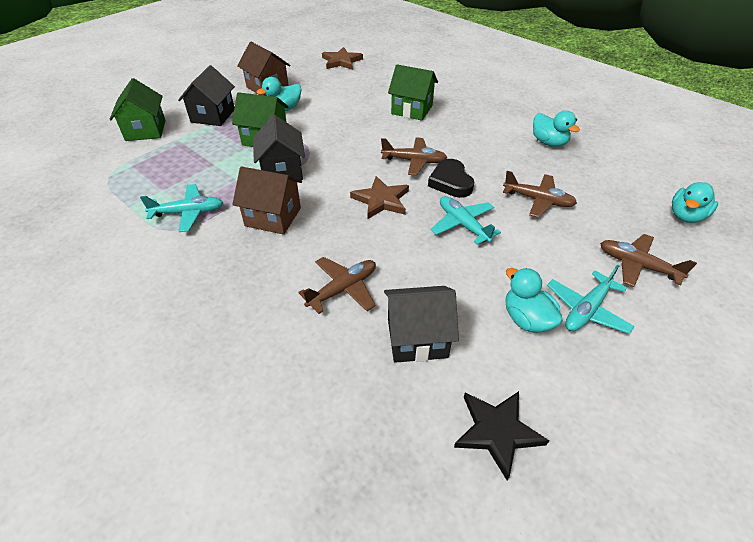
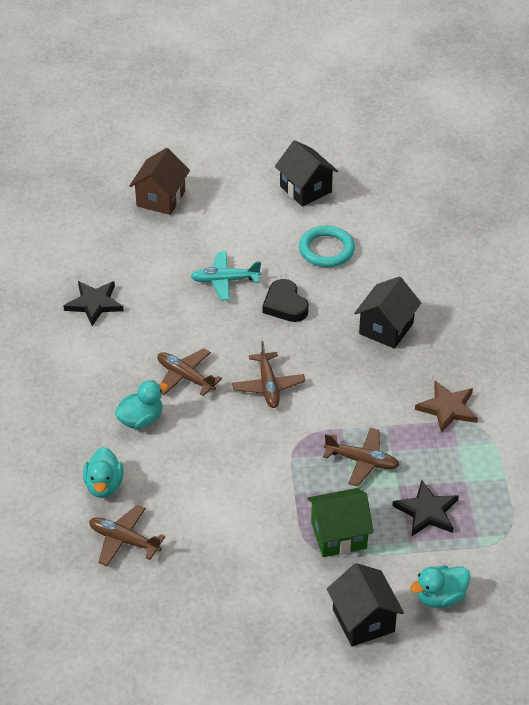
black star: 1 -> 2
brown house: 2 -> 1
brown star: 2 -> 1
green house: 3 -> 1
turquoise duck: 4 -> 3
turquoise plane: 3 -> 1
turquoise ring: 0 -> 1

